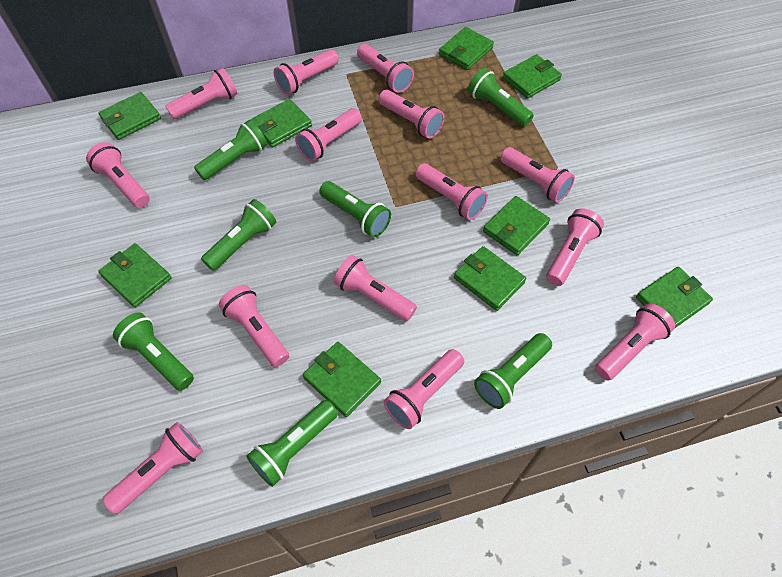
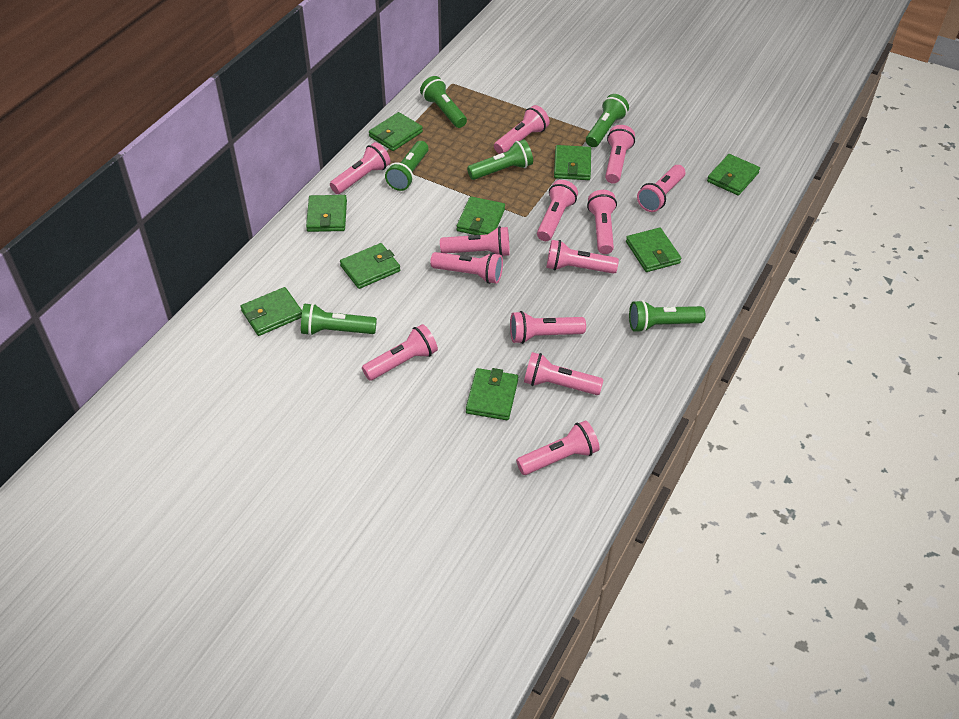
green flashlight: 7 -> 6
pink flashlight: 14 -> 13

